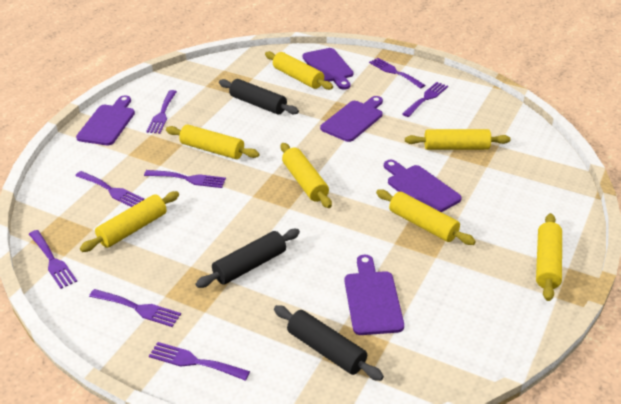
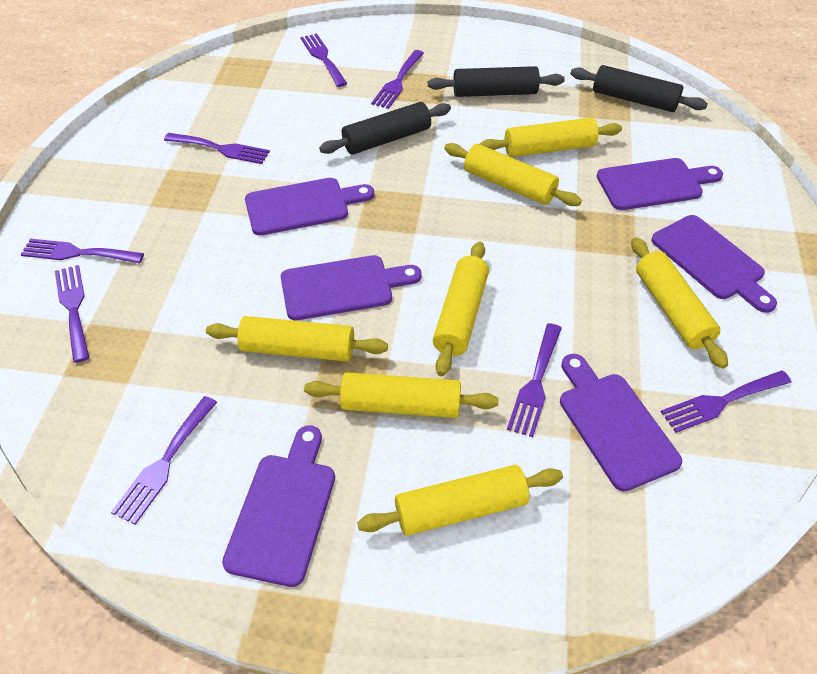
purple cutting board: 5 -> 6

